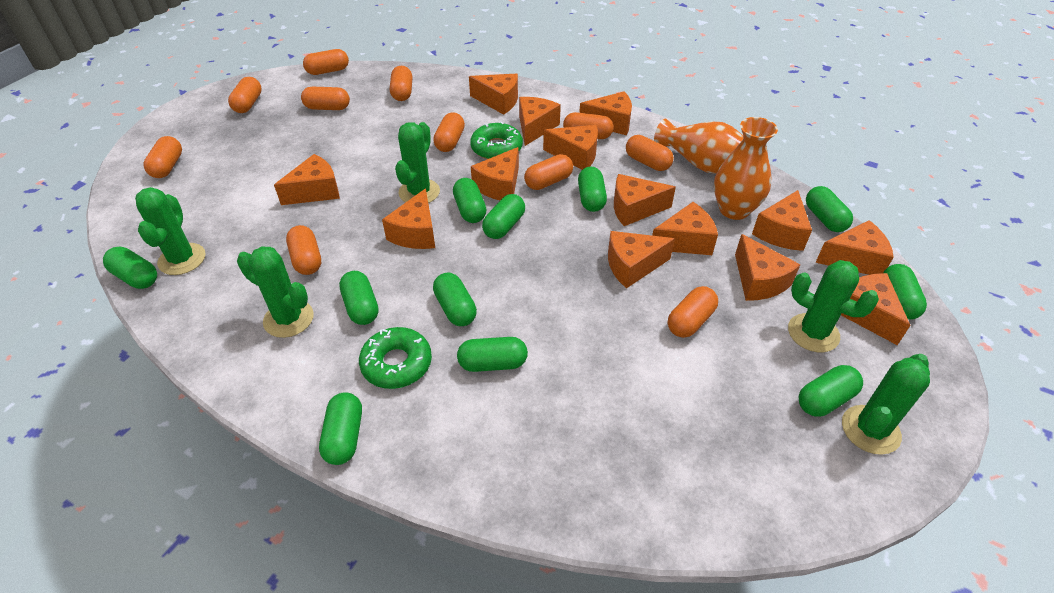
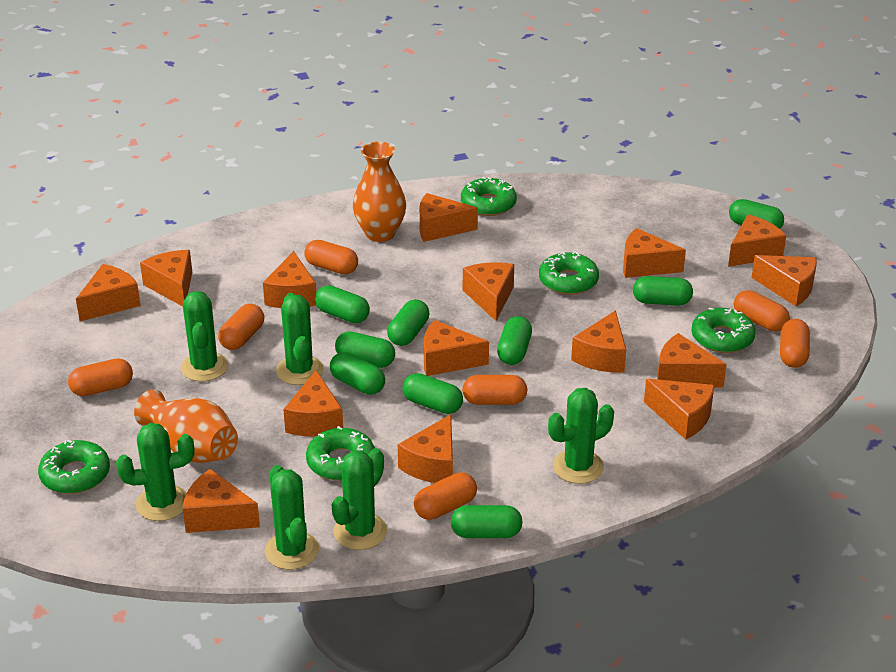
green cactus: 5 -> 6
green capsule: 11 -> 9
green donut: 2 -> 5
orange capsule: 11 -> 7
orange cheese: 14 -> 15

